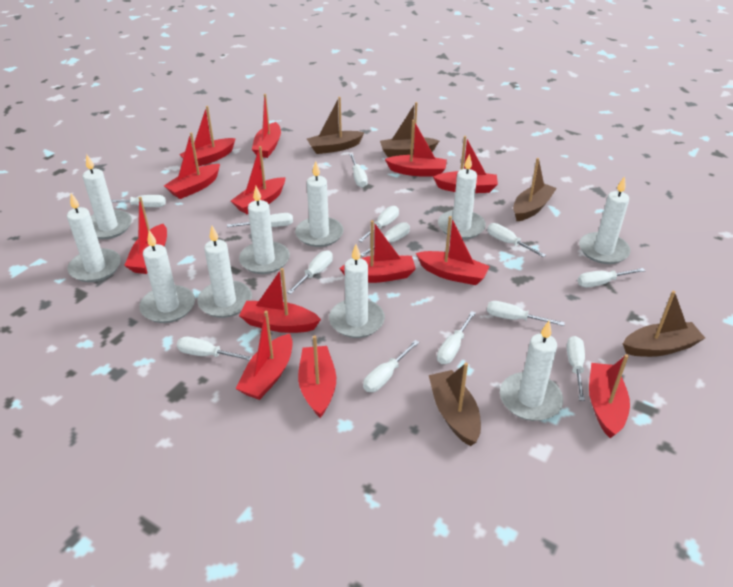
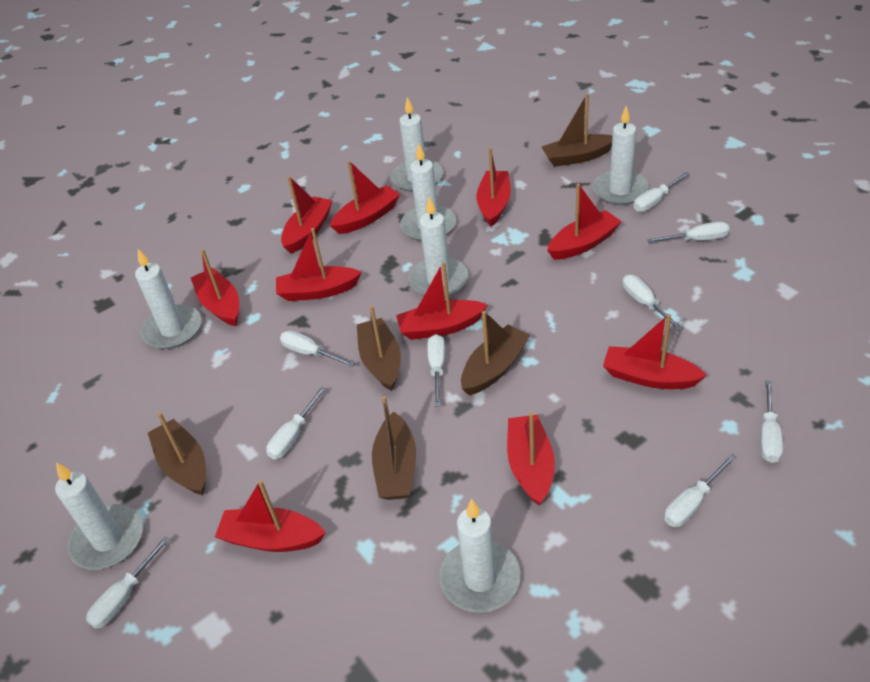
red boat: 13 -> 10
white candle: 10 -> 7
white screwdriver: 13 -> 9

